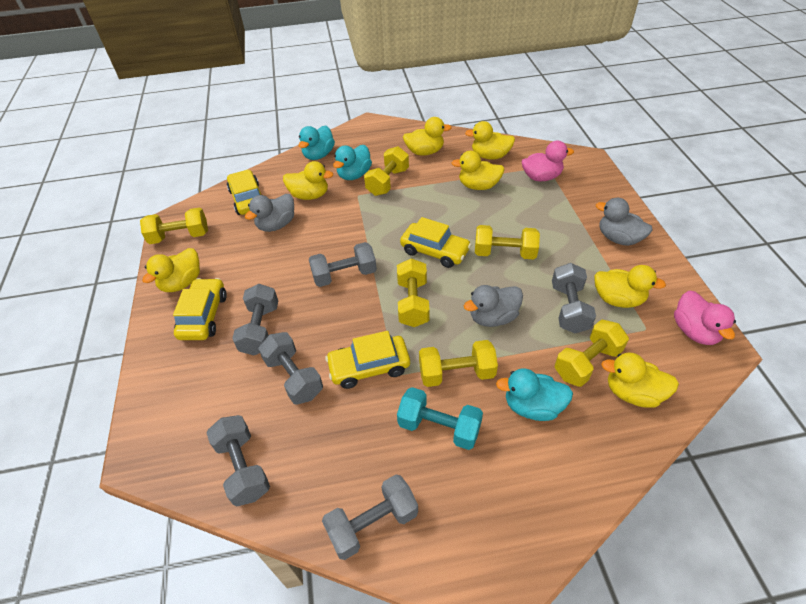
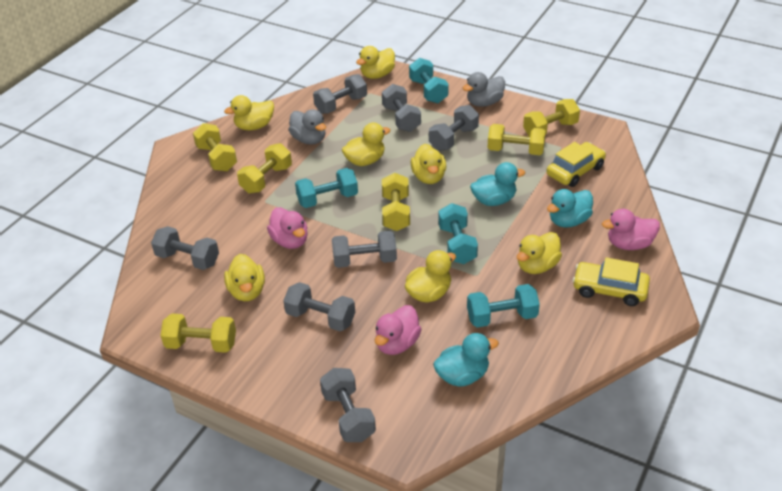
grey duck: 3 -> 2
grey dumbbell: 6 -> 7
pink duck: 2 -> 3
turquoise dumbbell: 1 -> 4
yellow car: 4 -> 2

